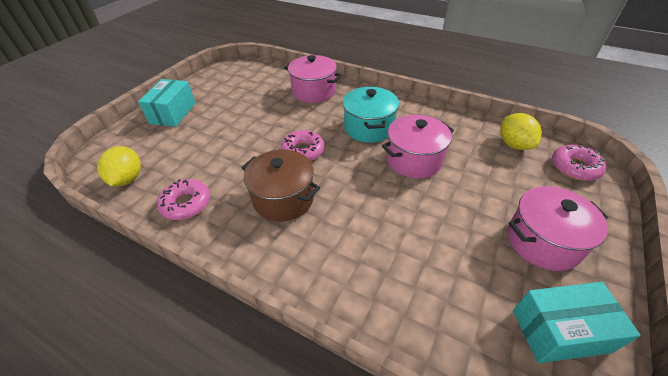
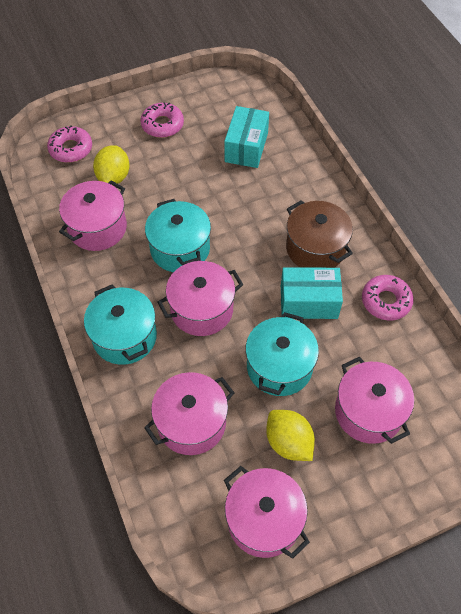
pink pot: 3 -> 5
turquoise pot: 1 -> 3

